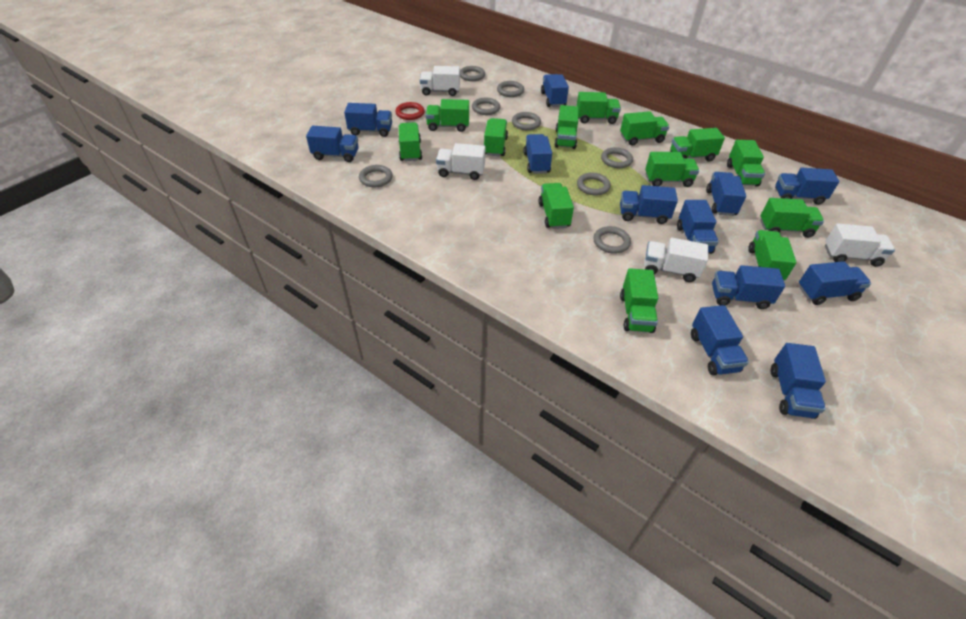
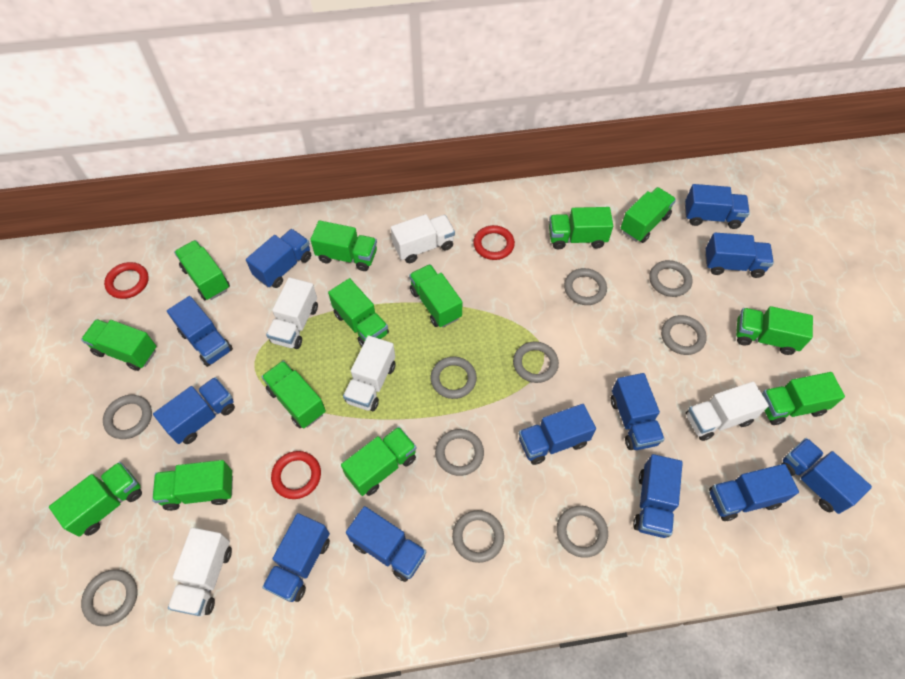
grey ring: 8 -> 10
red ring: 1 -> 3
white truck: 4 -> 5

